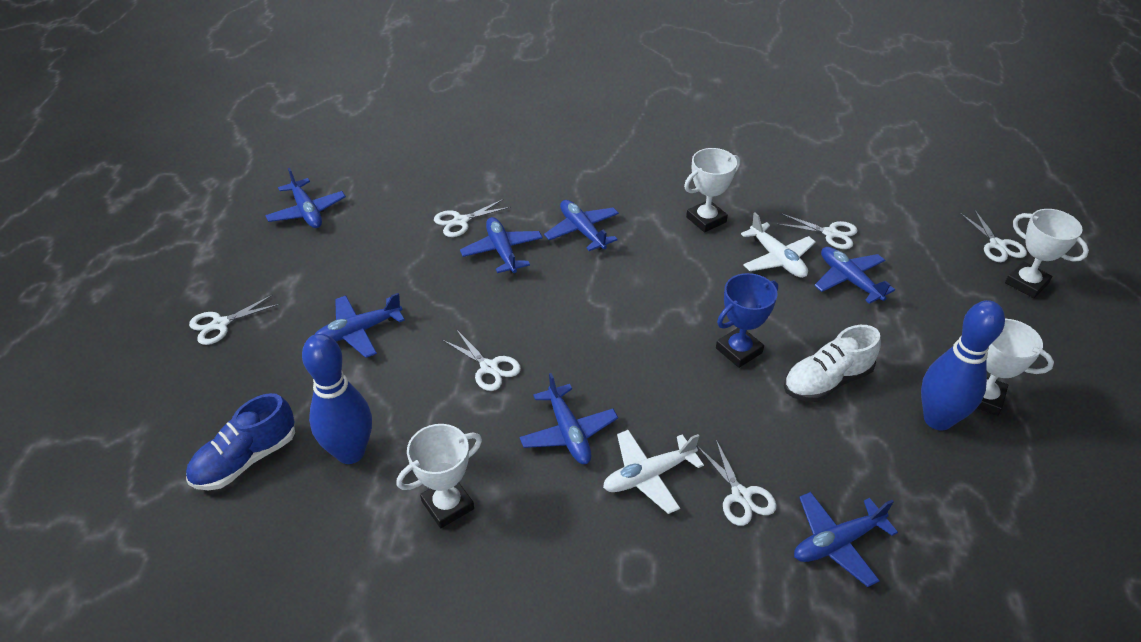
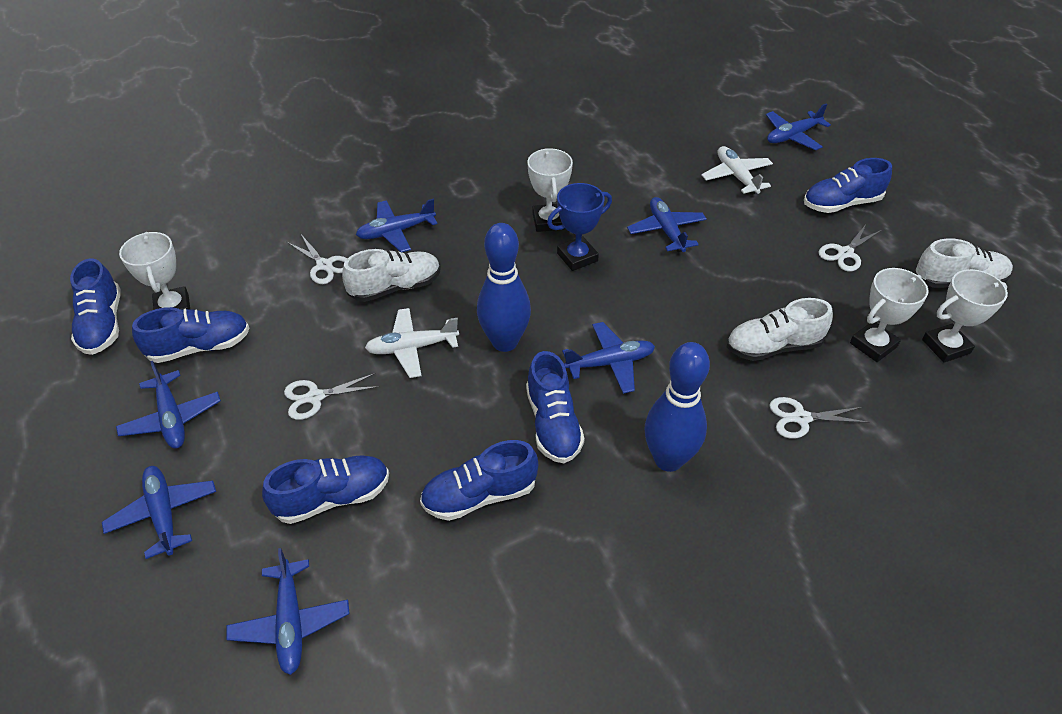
blue shoe: 1 -> 6
white scissors: 6 -> 4
white shoe: 1 -> 3

